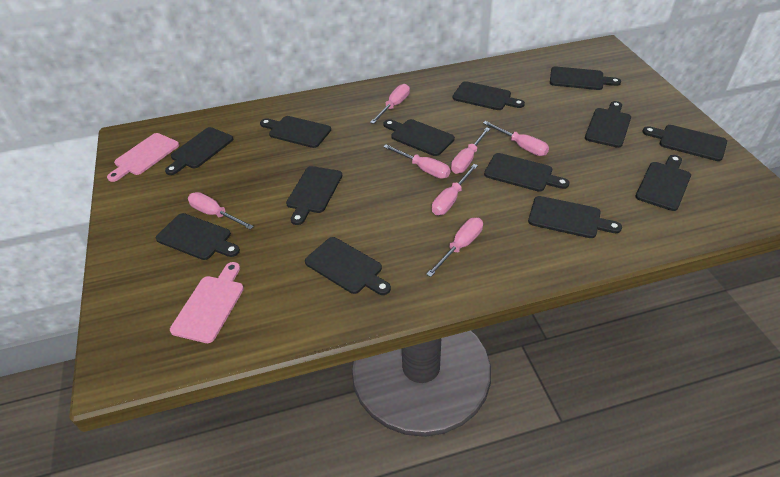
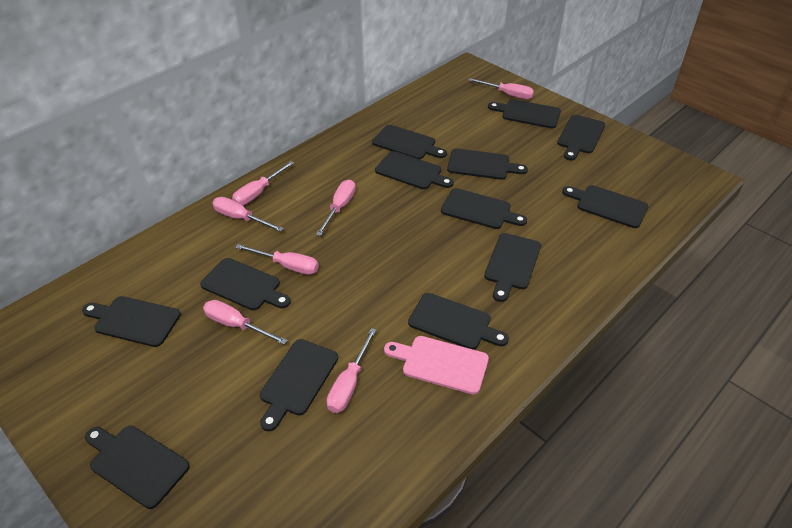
pink cutting board: 2 -> 1

